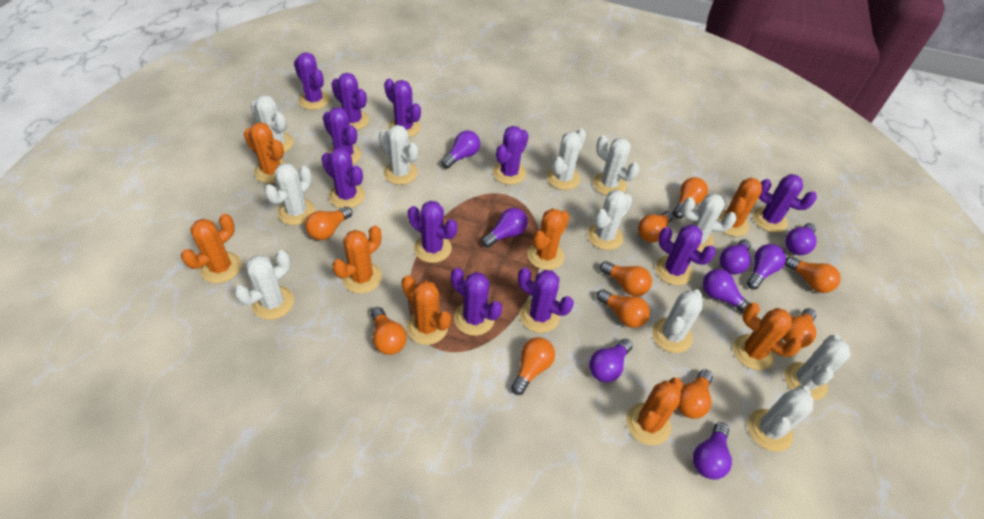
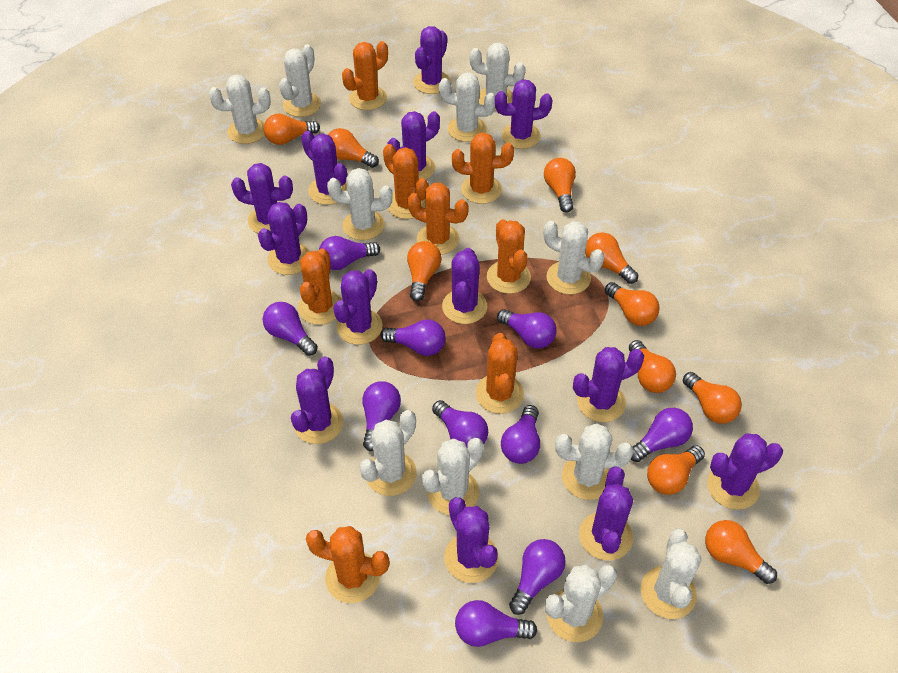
purple cactus: 11 -> 13
purple light bulb: 8 -> 10

